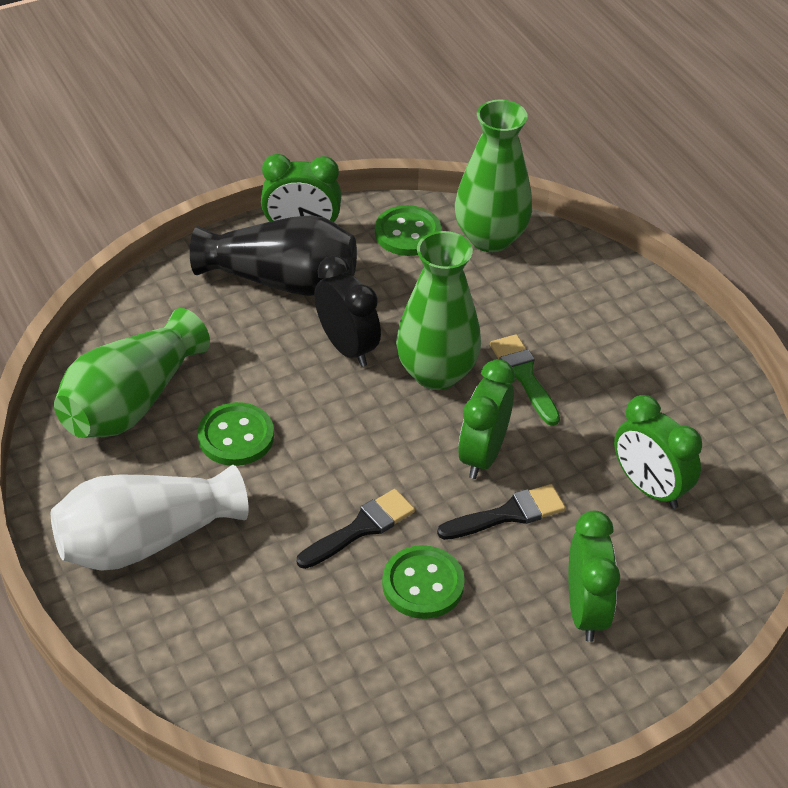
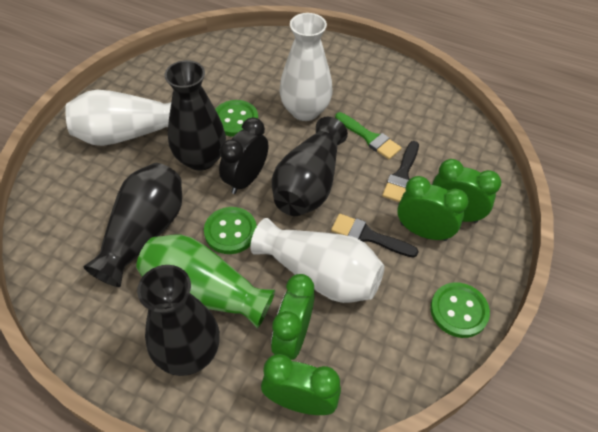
black vase: 1 -> 4
green vase: 3 -> 1
white vase: 1 -> 3

